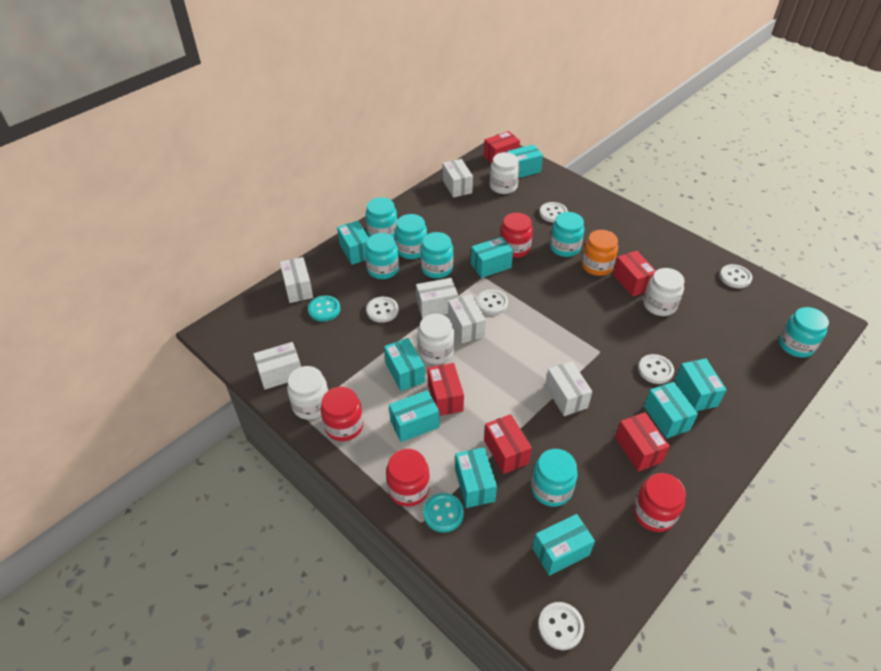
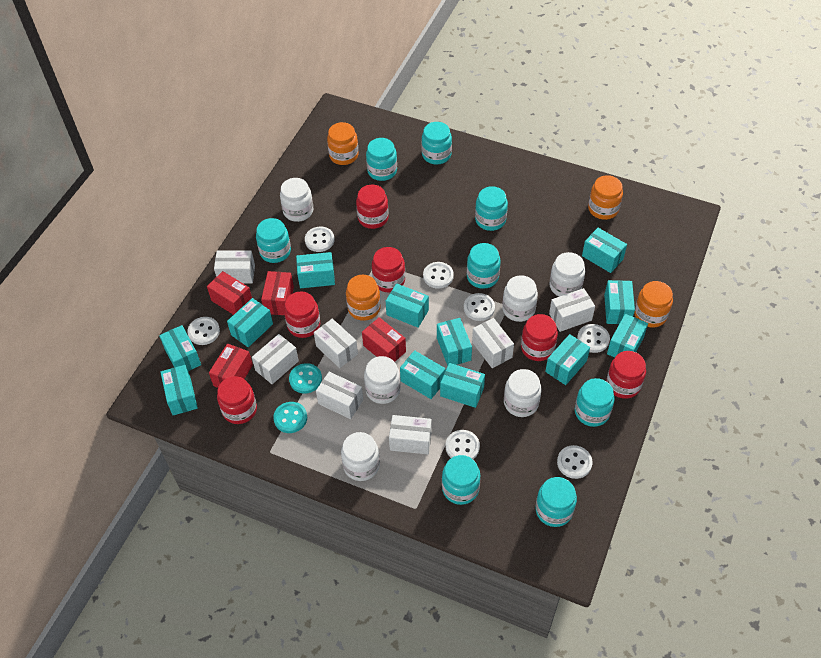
orange jar: 1 -> 4
red box: 5 -> 4
red jar: 4 -> 6
turquoise box: 9 -> 12
turquoise jar: 7 -> 8
white box: 6 -> 7
white button: 6 -> 7
white jar: 4 -> 6

